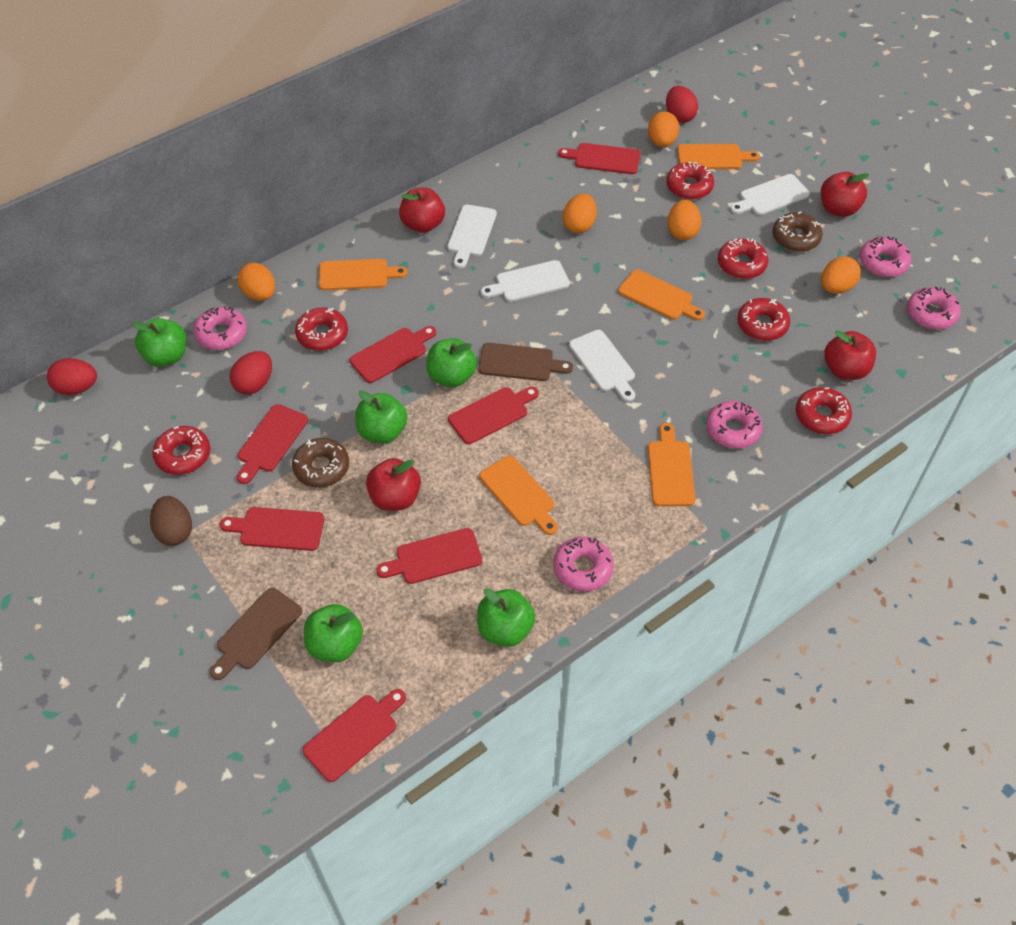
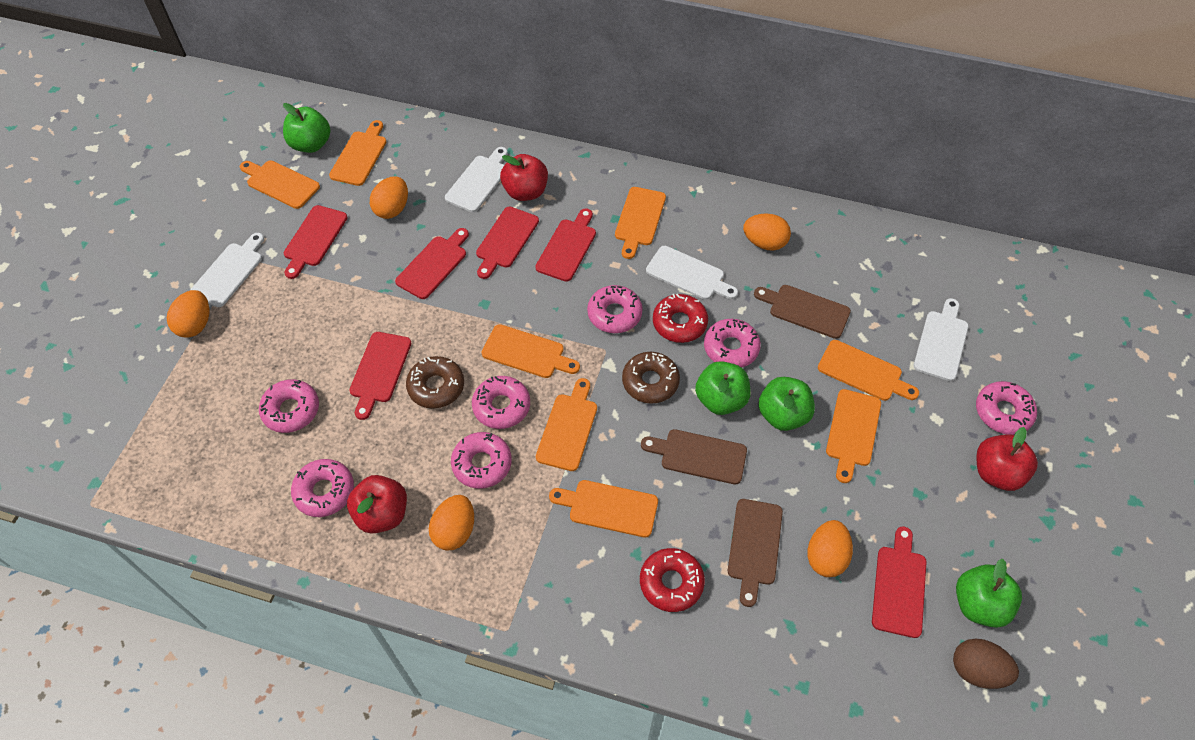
brown cutting board: 2 -> 3
green apple: 5 -> 4
orange cutting board: 5 -> 8
pink donut: 5 -> 7
red apple: 4 -> 3
red cutting board: 7 -> 6
red donut: 6 -> 2
red egg: 3 -> 0

